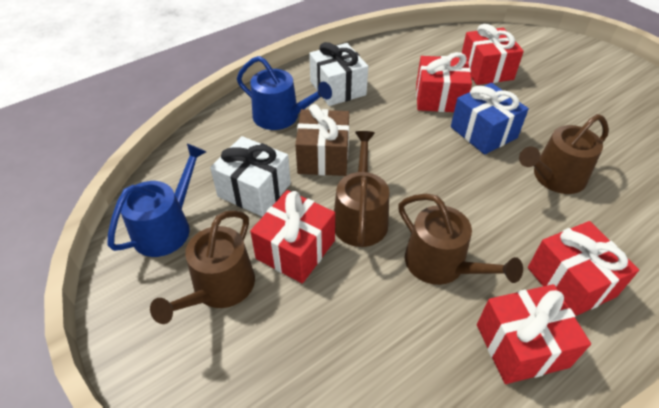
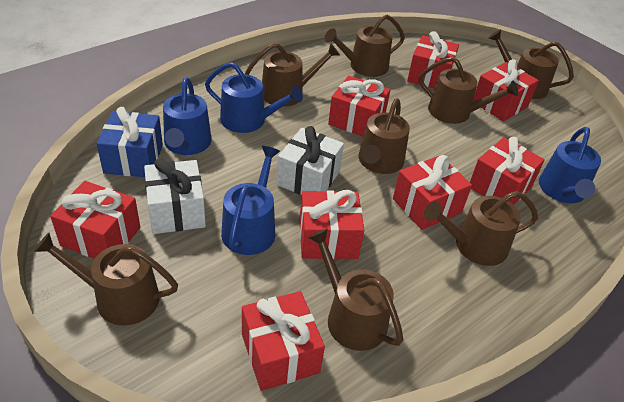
blue watering can: 2 -> 4
brown gift: 1 -> 0
brown watering can: 4 -> 8
red gift: 5 -> 8

